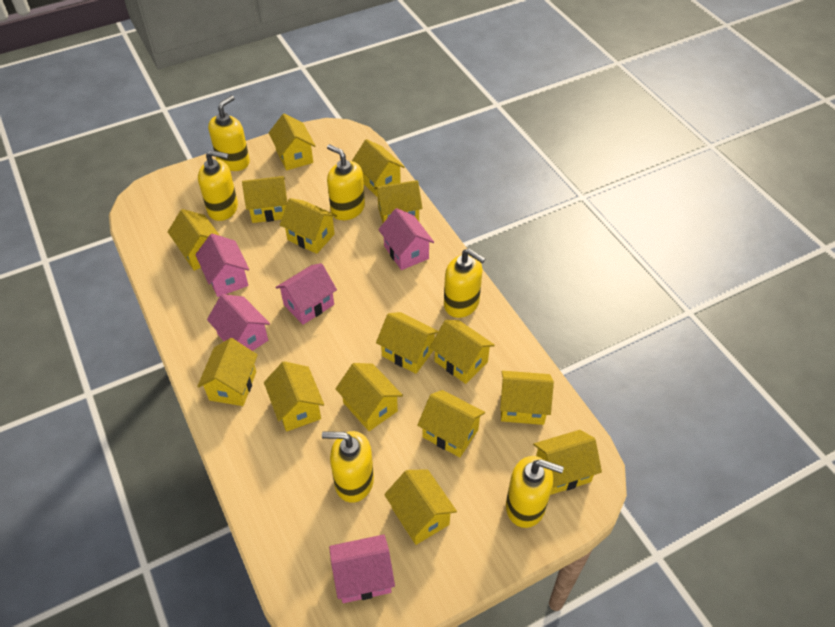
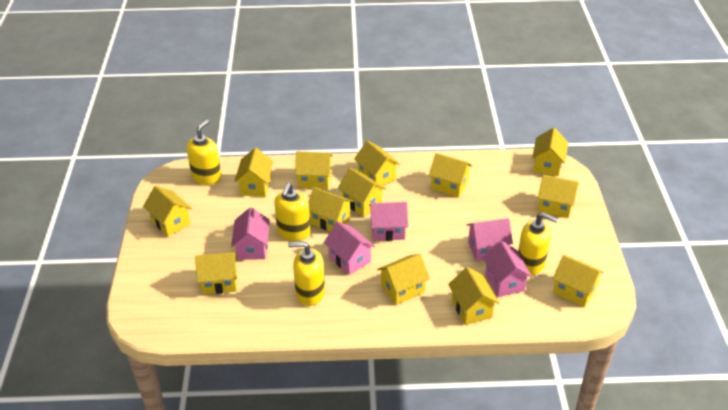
yellow house: 15 -> 13
yellow soap dispenser: 6 -> 4

